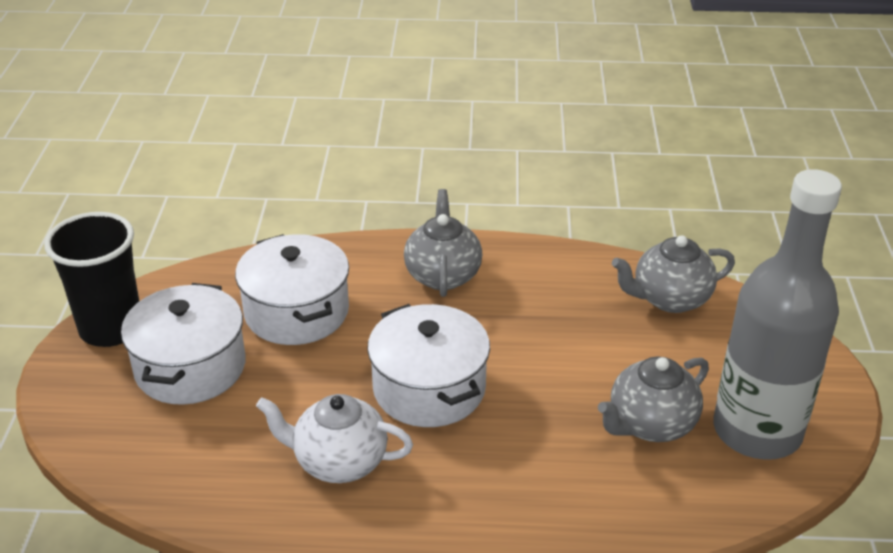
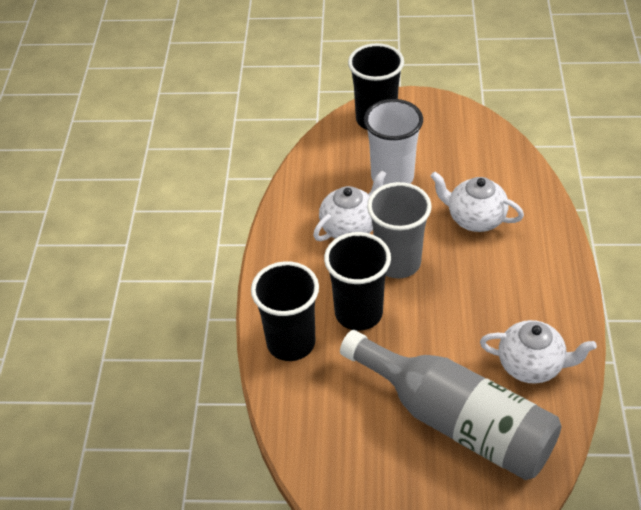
black cup: 1 -> 3
grey cup: 0 -> 1
grey teapot: 3 -> 0
white cup: 0 -> 1
white pot: 3 -> 0
white teapot: 1 -> 3

